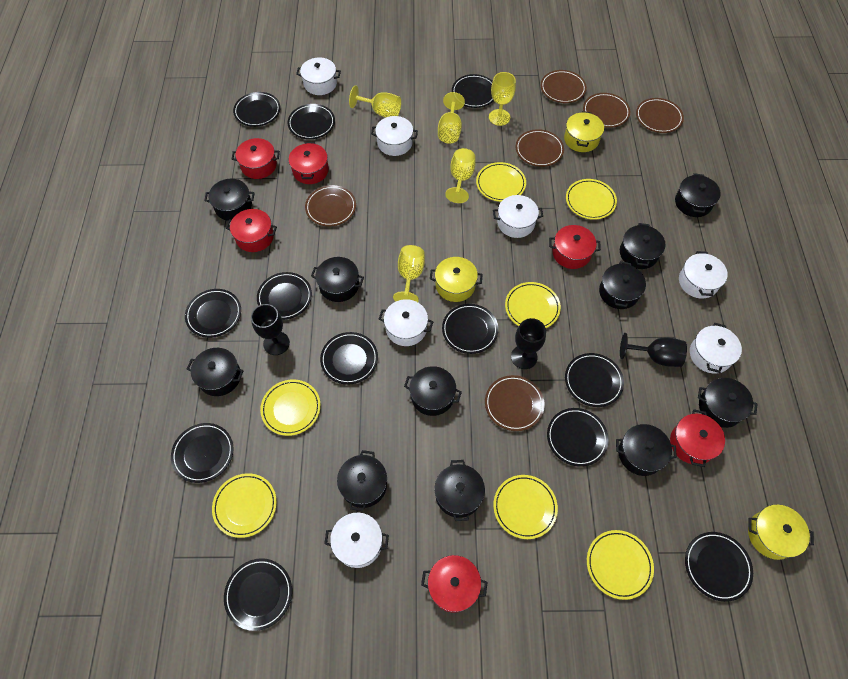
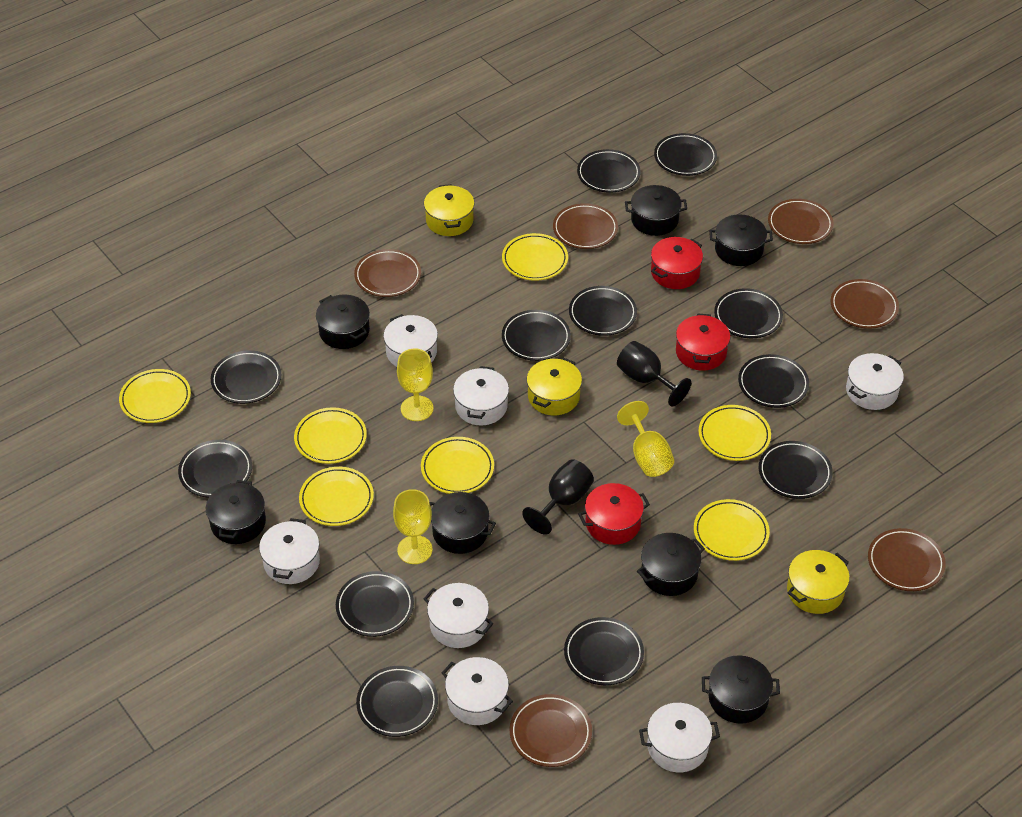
black goblet: 3 -> 2
black pot: 11 -> 7
red pot: 6 -> 3
yellow goblet: 5 -> 3

